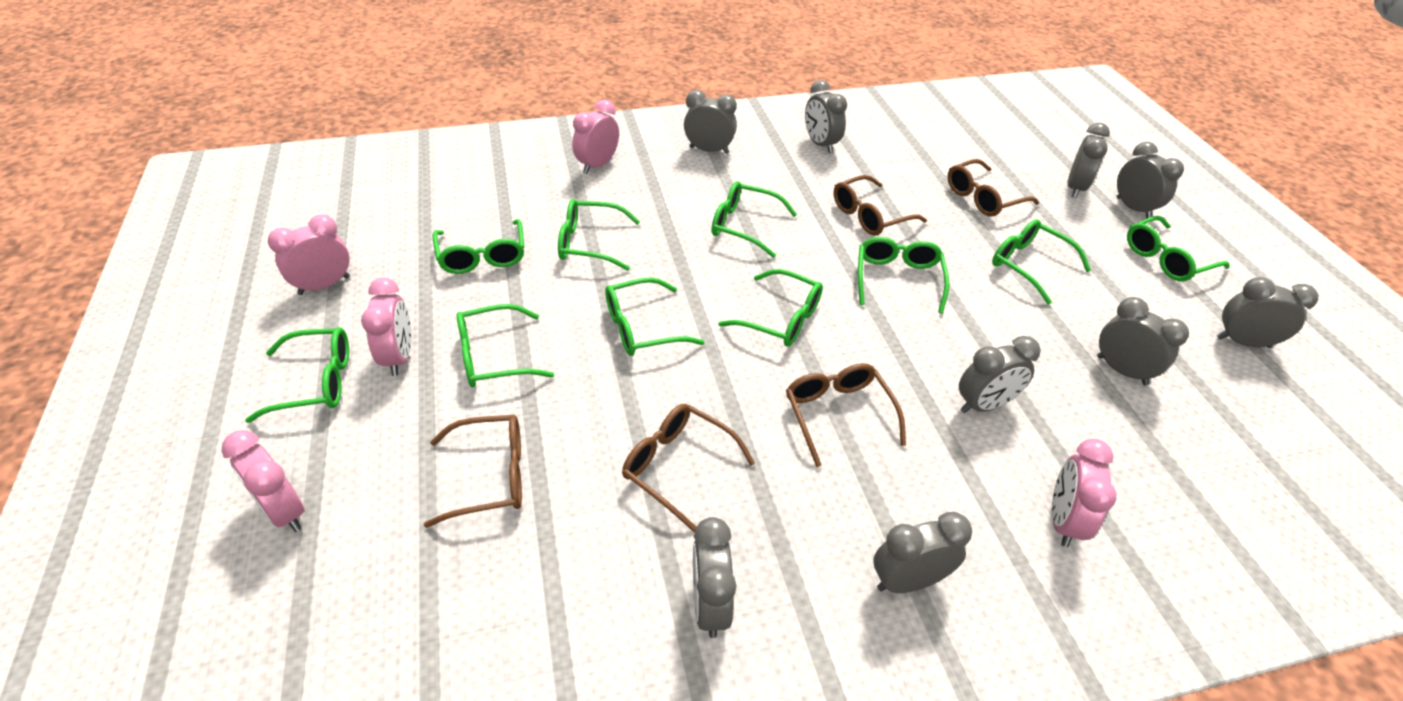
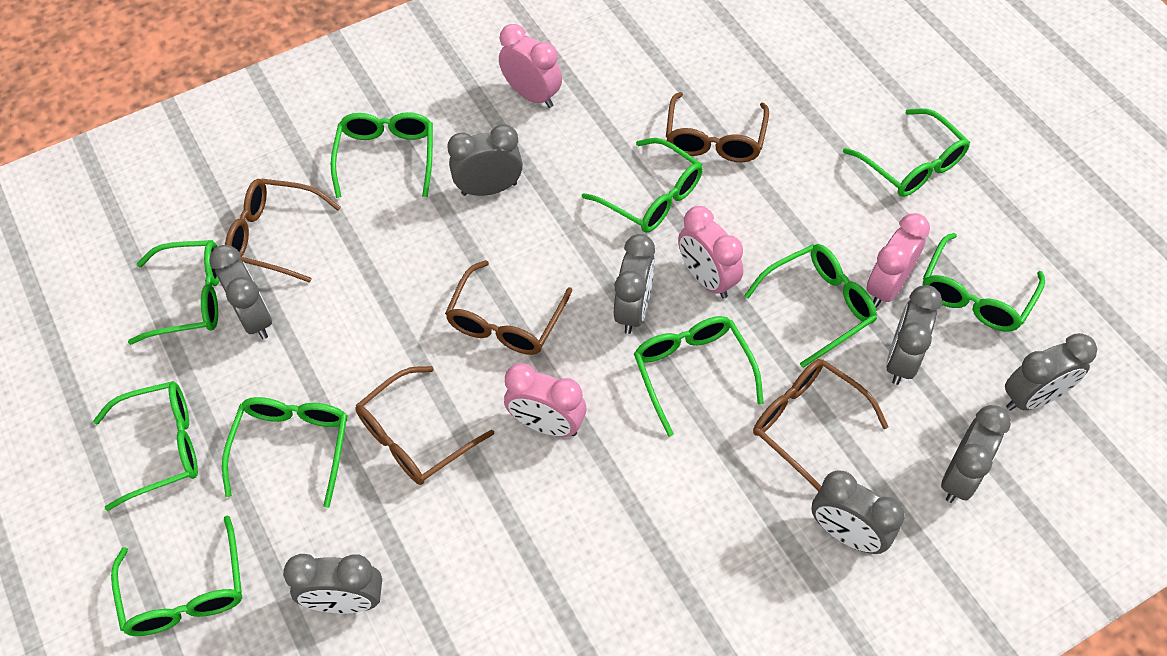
grey clock: 9 -> 8
pink clock: 5 -> 4

